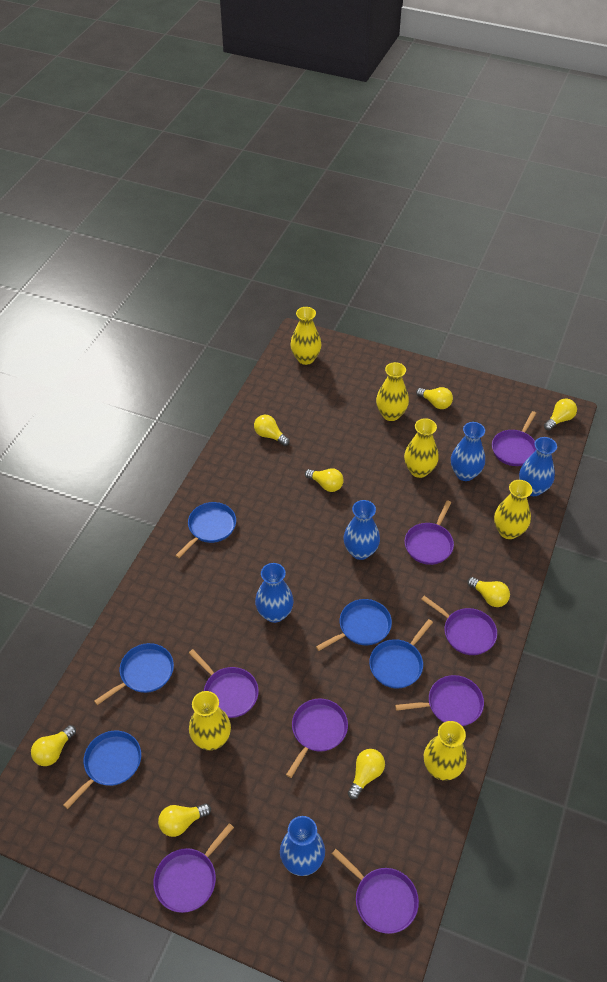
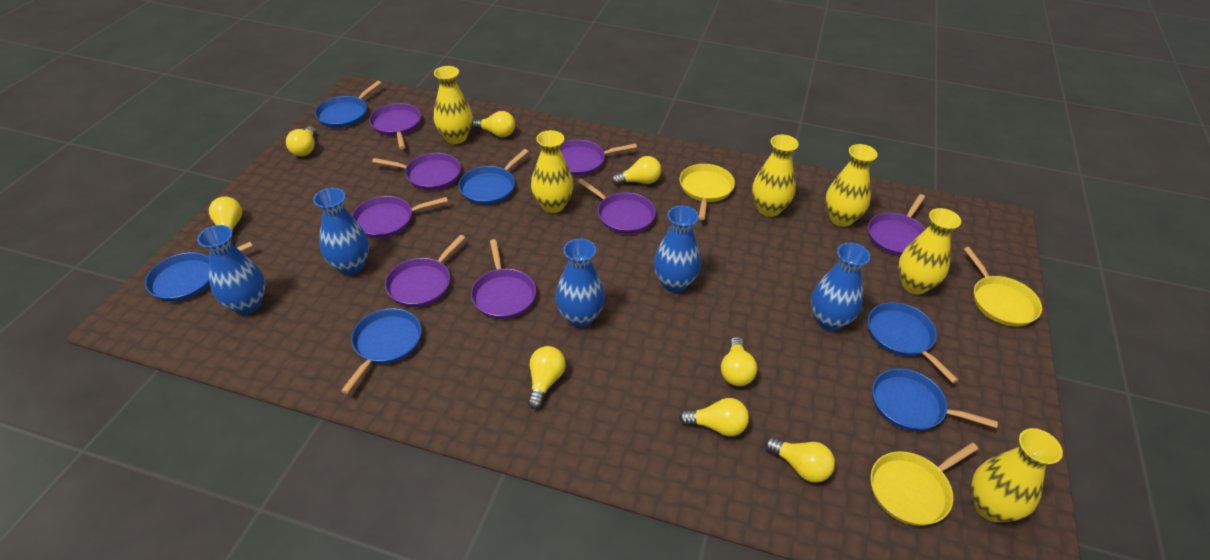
blue pan: 5 -> 6
yellow pan: 0 -> 3

